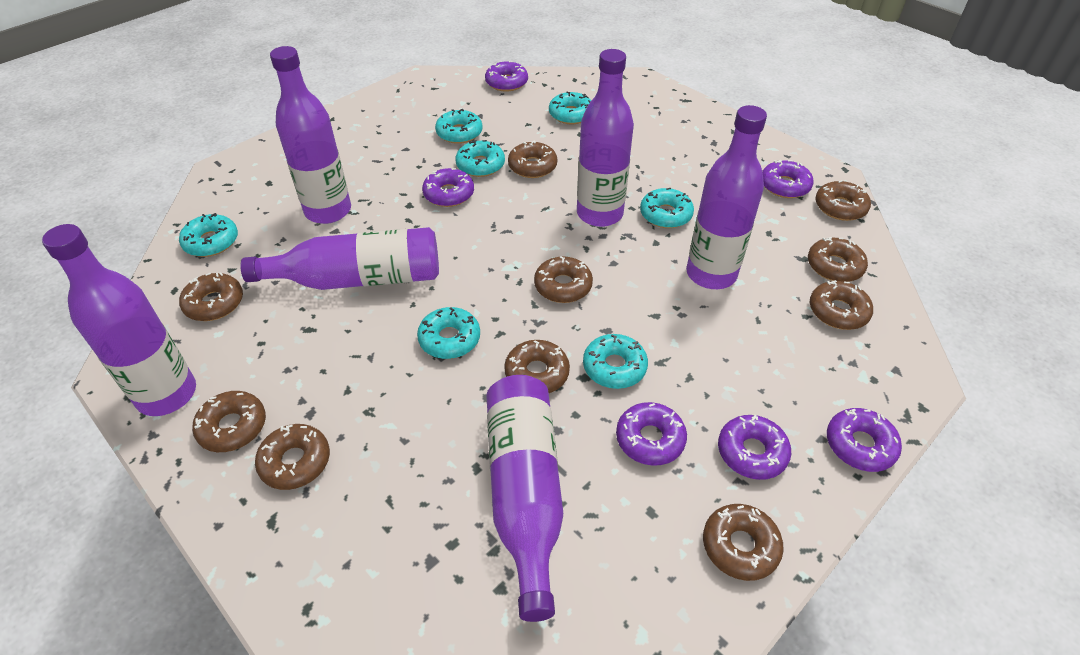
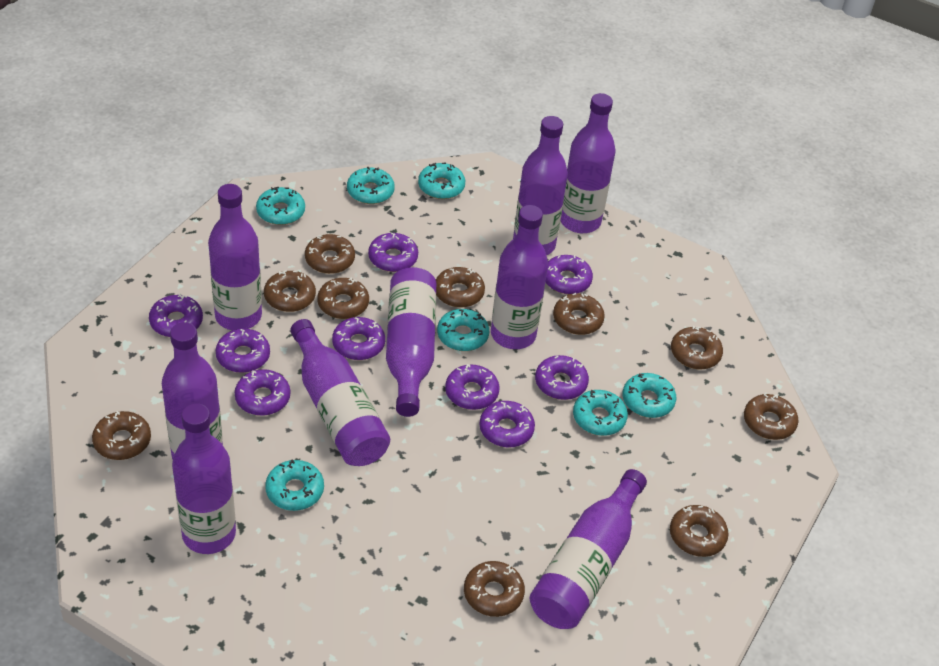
purple bottle: 6 -> 9
purple donut: 6 -> 9

